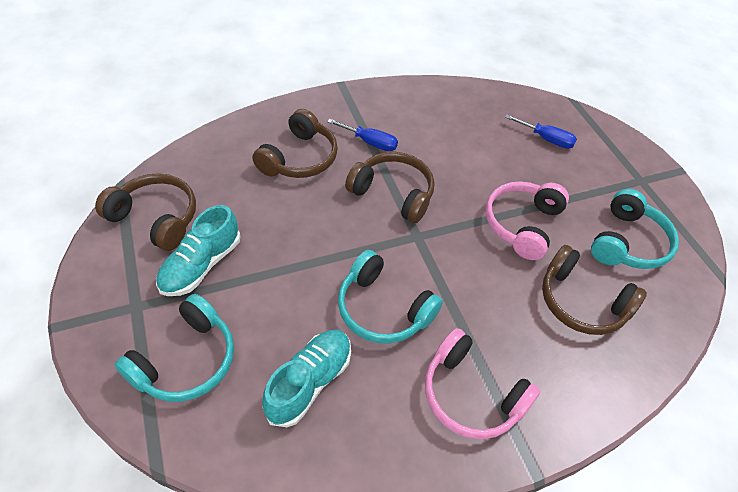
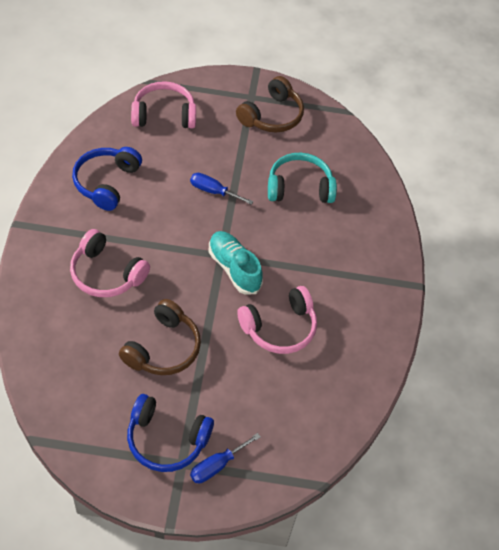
blue headphones: 0 -> 2
brown headphones: 4 -> 2
pink headphones: 2 -> 3
turquoise headphones: 3 -> 1
turquoise shoe: 2 -> 1

